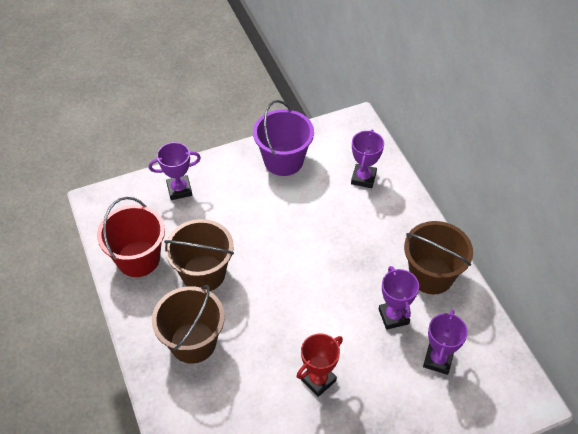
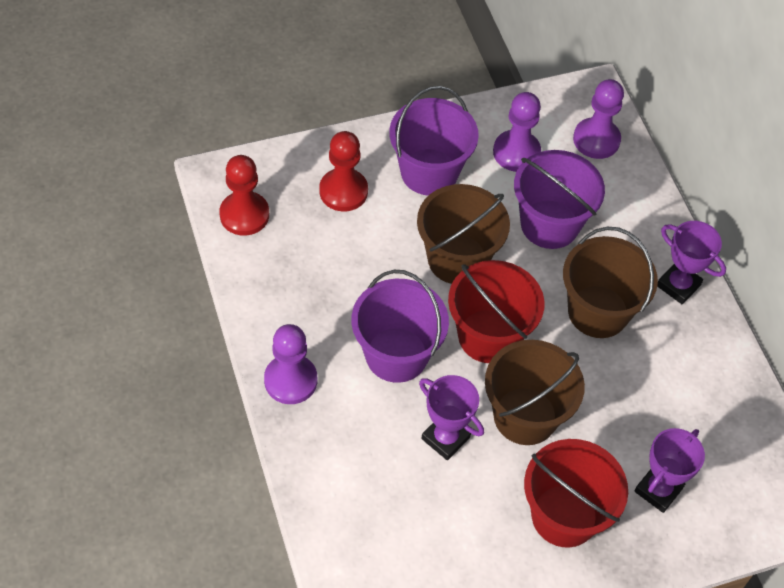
purple bucket: 1 -> 3
purple pawn: 0 -> 3
purple trophy: 4 -> 3
red bucket: 1 -> 2
red pawn: 0 -> 2
red trophy: 1 -> 0

